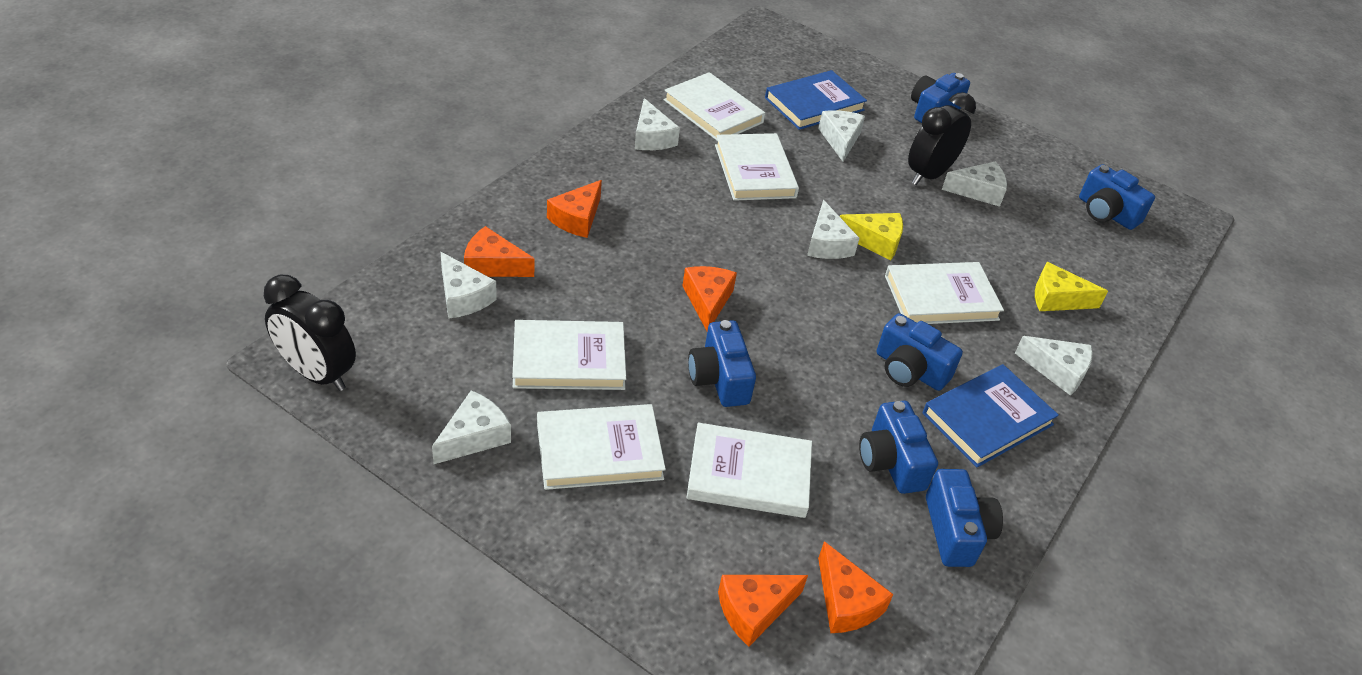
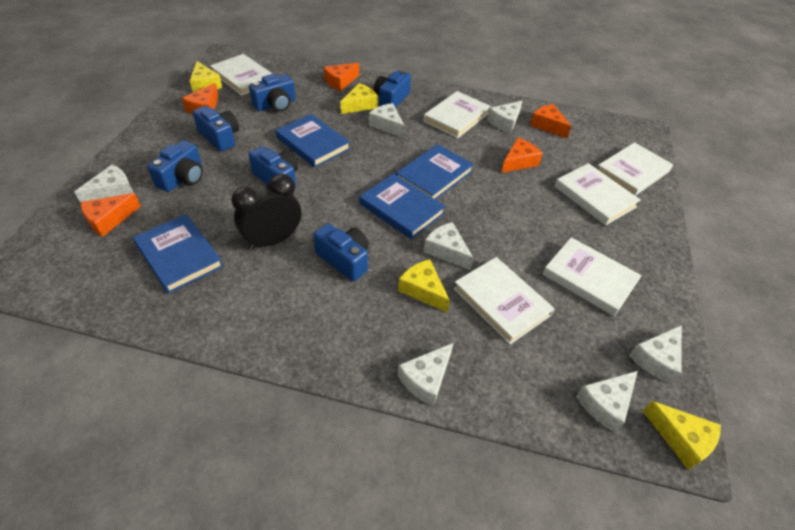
black clock: 2 -> 1
blue book: 2 -> 4
yellow cheese: 2 -> 4

